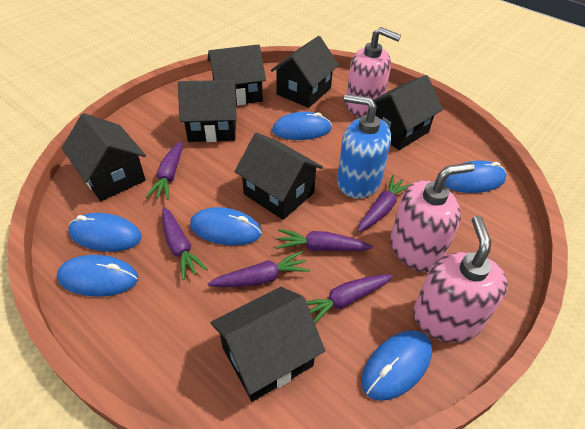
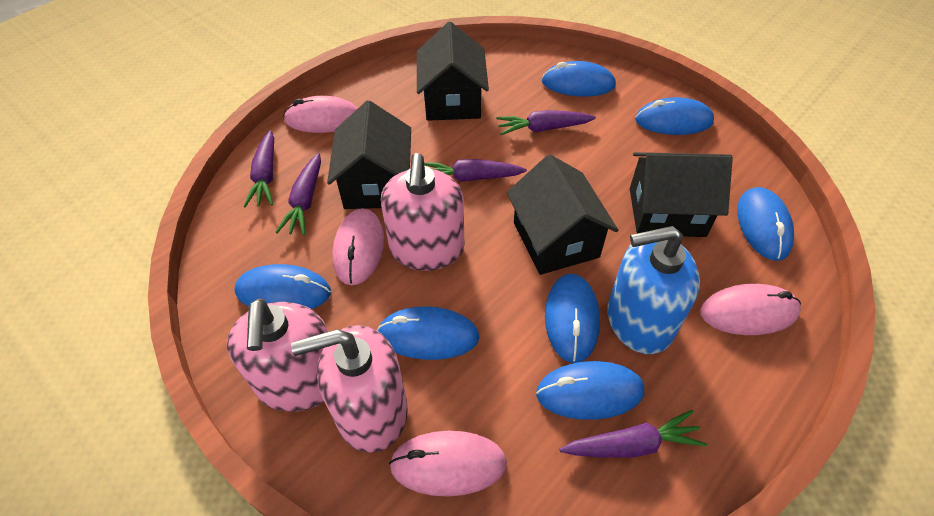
black house: 7 -> 4
blue mouse: 6 -> 7
pink mouse: 0 -> 4
purple carrot: 6 -> 5

